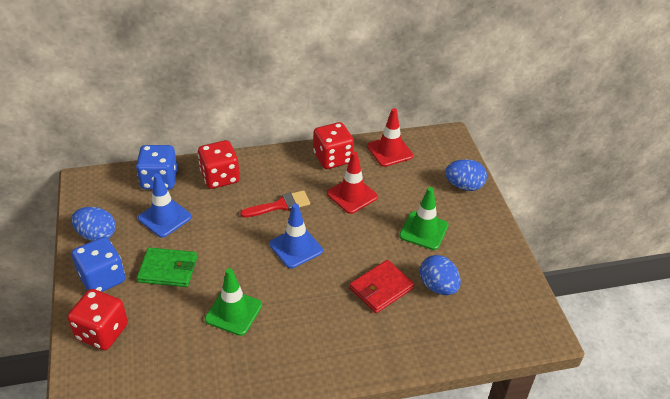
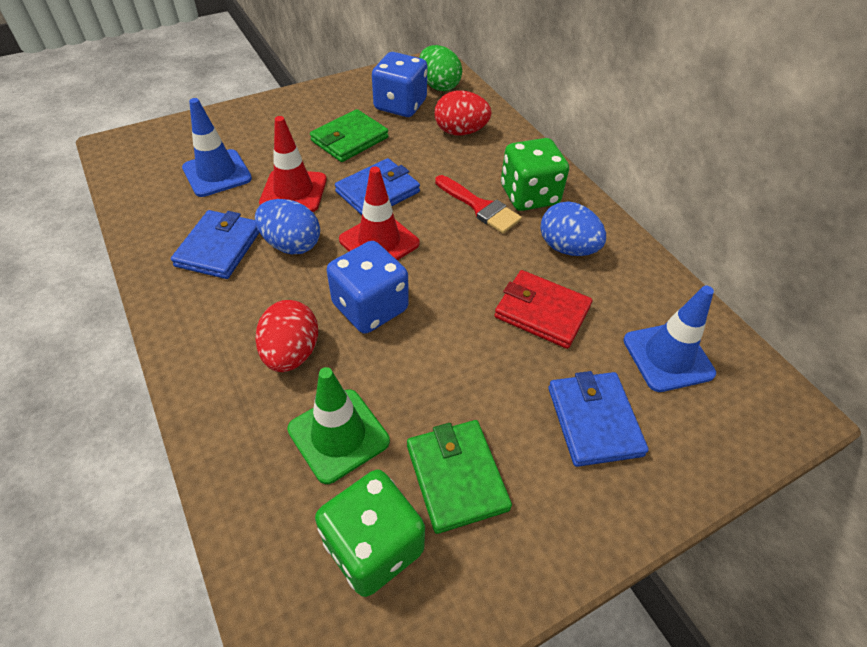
blue egg: 3 -> 2
blue wallet: 0 -> 3
green dice: 0 -> 2
green egg: 0 -> 1
green traffic cone: 2 -> 1
green wallet: 1 -> 2
red dice: 3 -> 0
red egg: 0 -> 2

